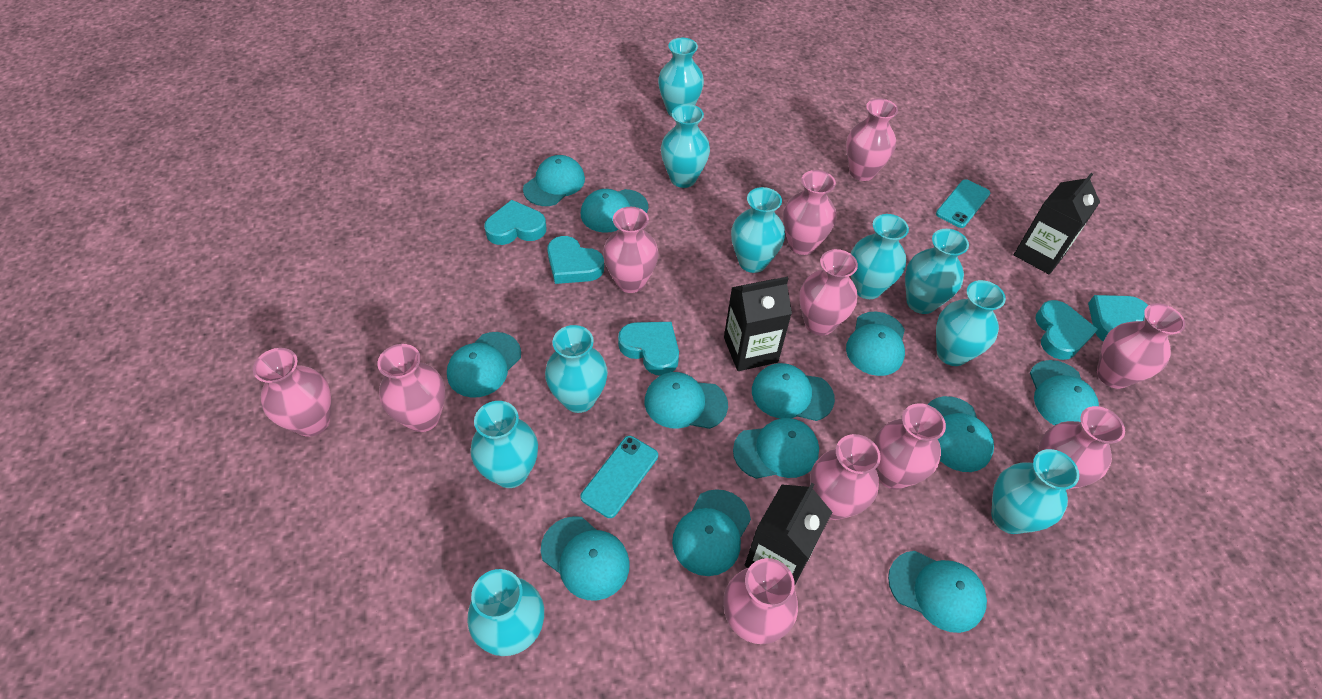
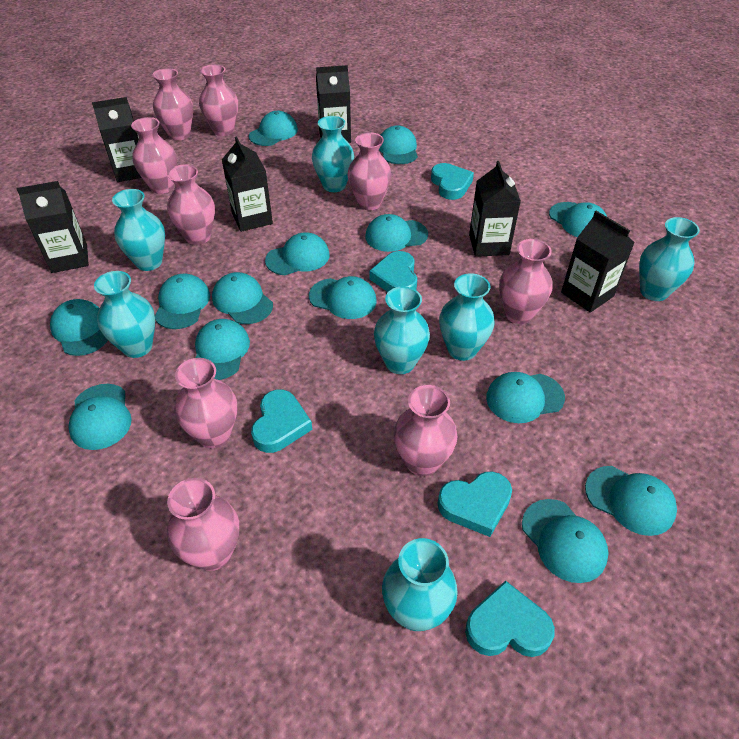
black carton: 3 -> 6
pink vase: 11 -> 9
turquoise cap: 12 -> 14
turquoise phone: 2 -> 0
turquoise vase: 10 -> 7

